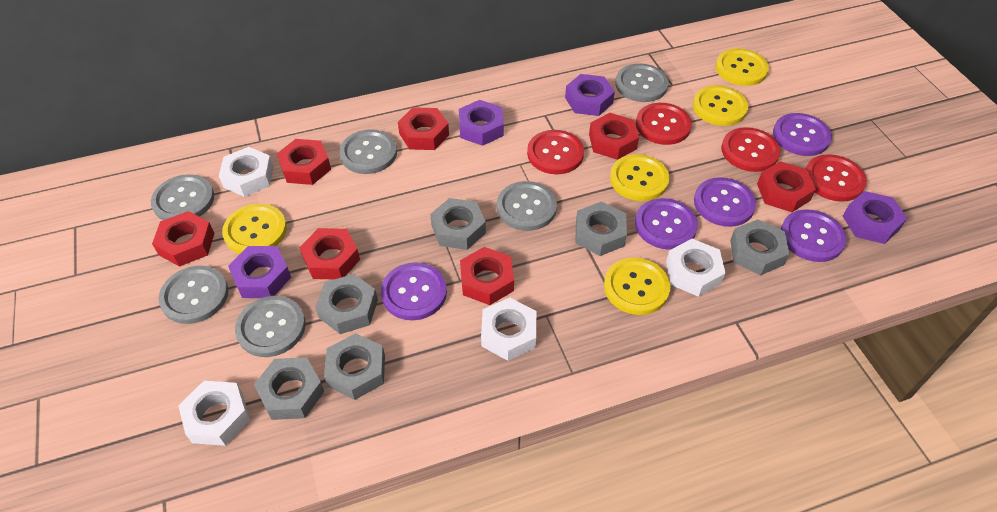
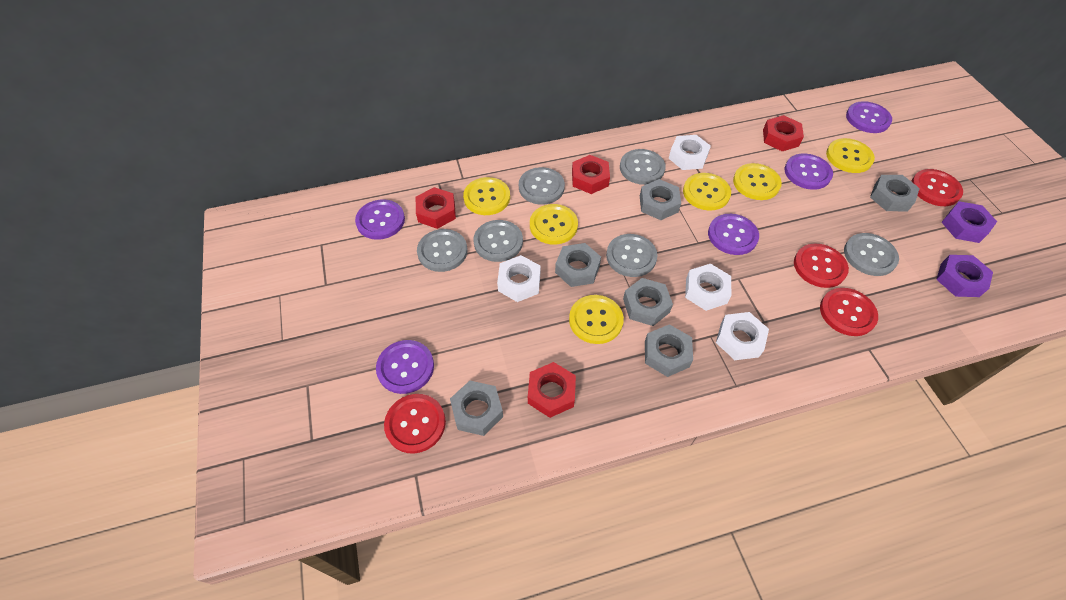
purple nut: 4 -> 2
red nut: 7 -> 4
yellow button: 5 -> 6

